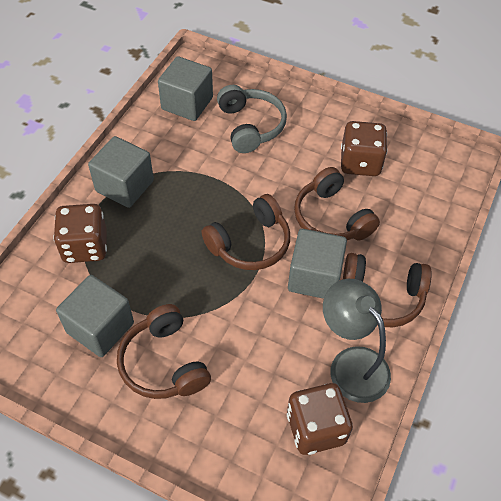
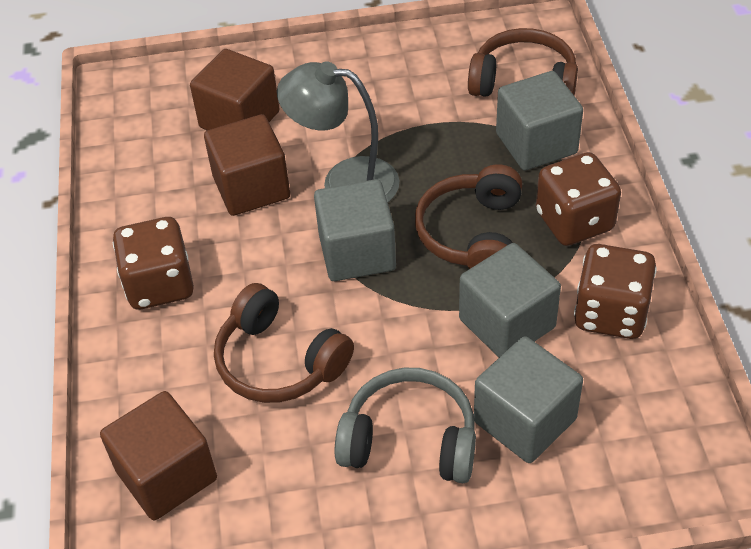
brown cube: 0 -> 3
brown headphones: 4 -> 3

